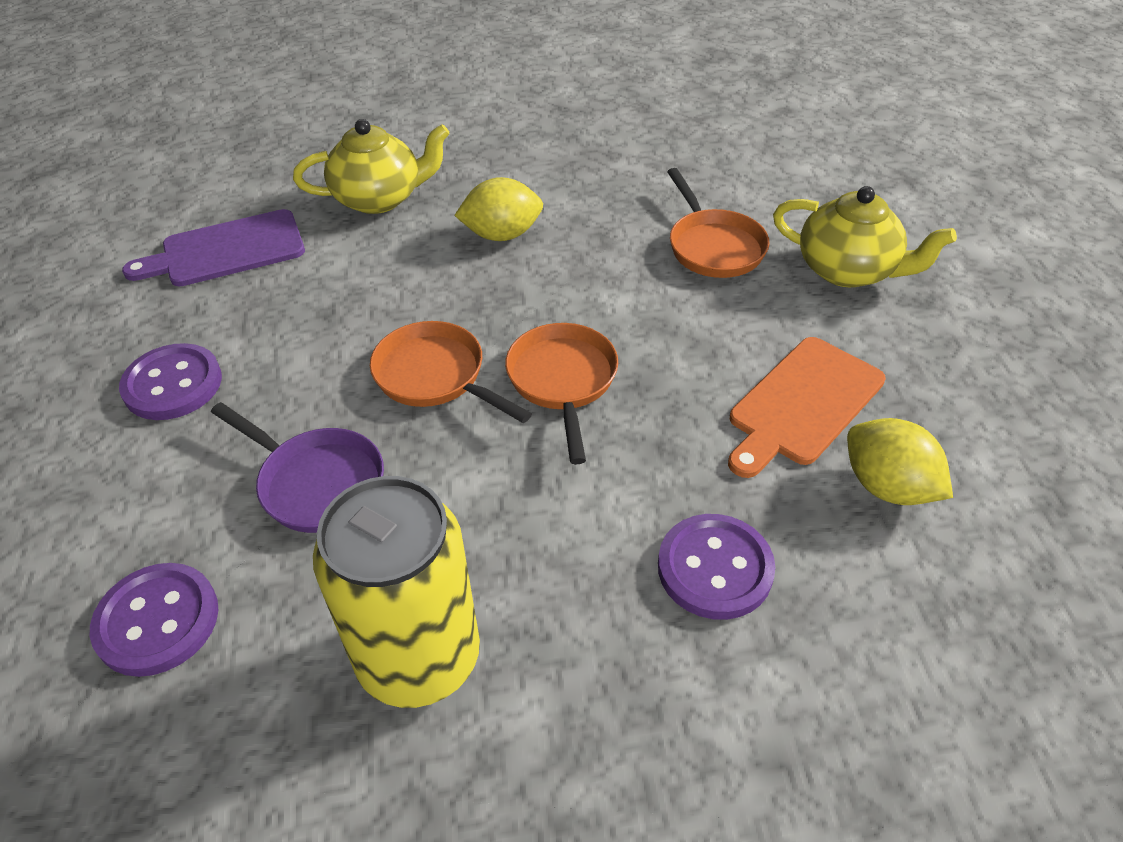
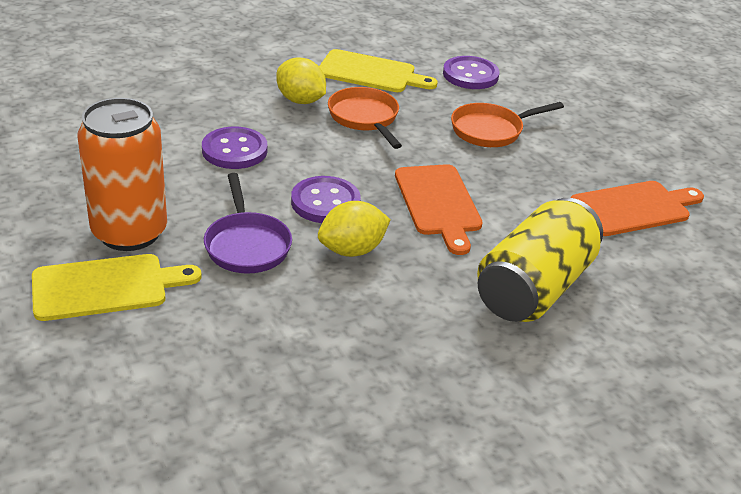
orange can: 0 -> 1
orange cutting board: 1 -> 2
orange pan: 3 -> 2
purple cutting board: 1 -> 0
yellow cutting board: 0 -> 2
yellow teapot: 2 -> 0

